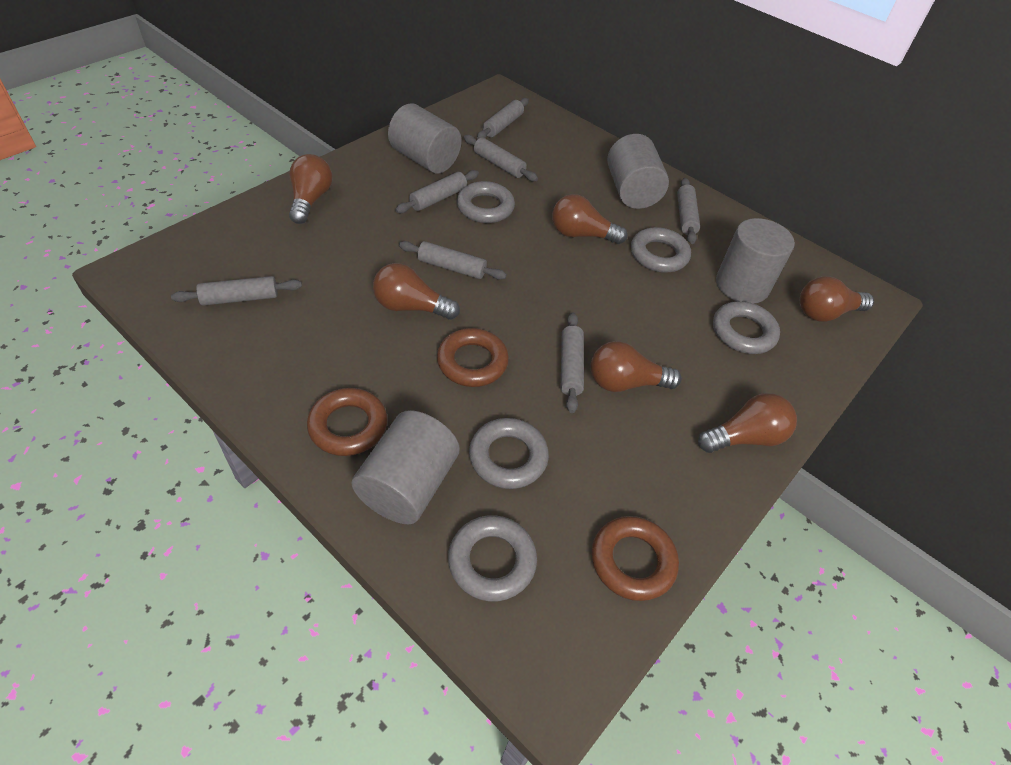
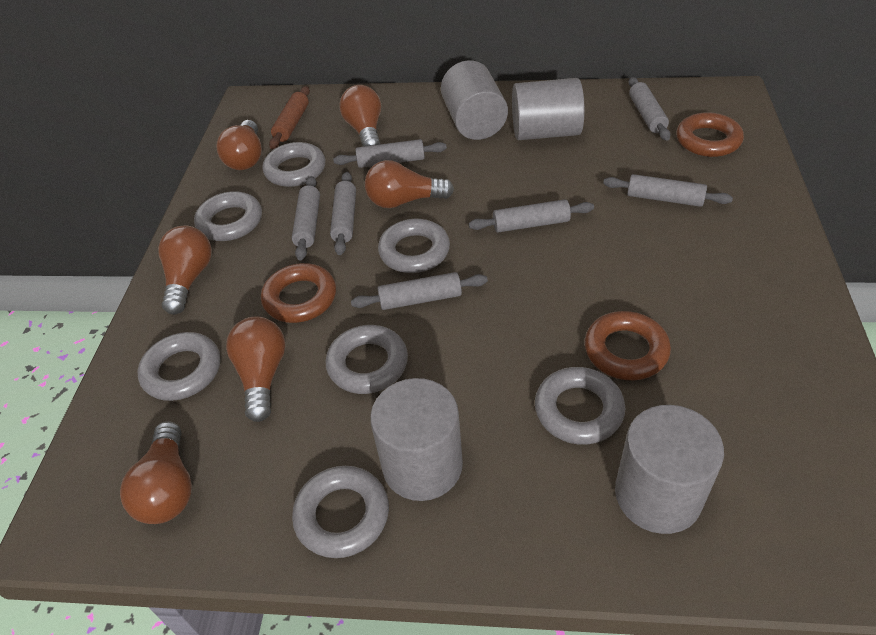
brown rolling pin: 0 -> 1
grey ring: 5 -> 7

